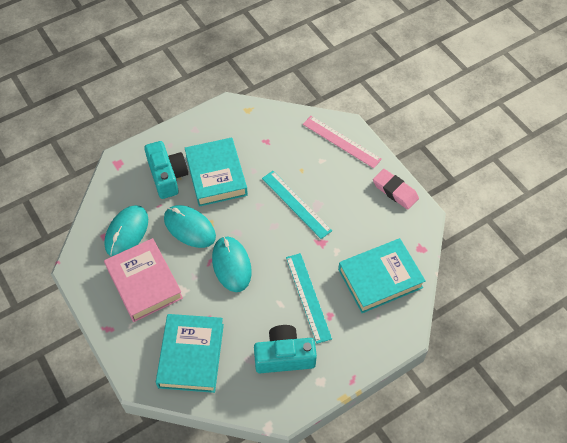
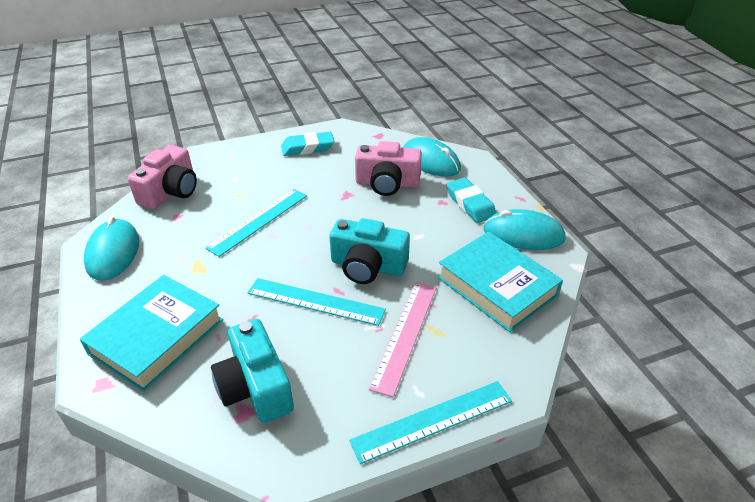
pink book: 1 -> 0
pink camera: 0 -> 2
pink eraser: 1 -> 0
turquoise book: 3 -> 2
turquoise eraser: 0 -> 2
turquoise ruler: 2 -> 3

